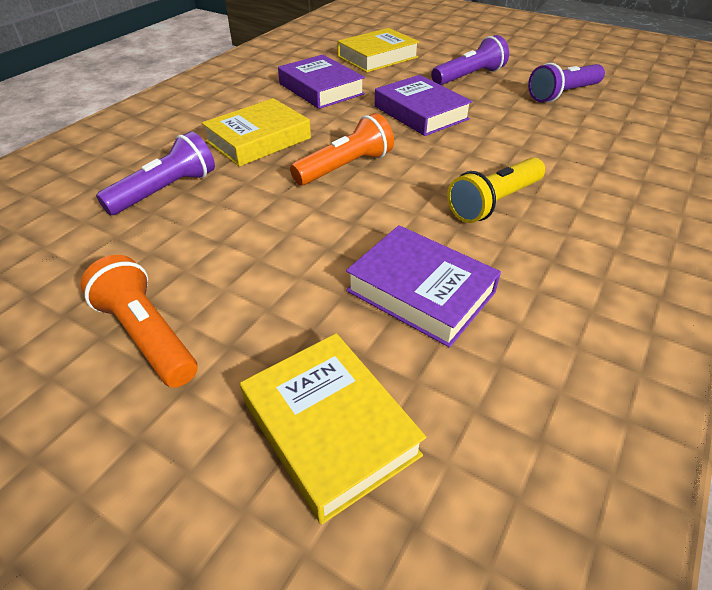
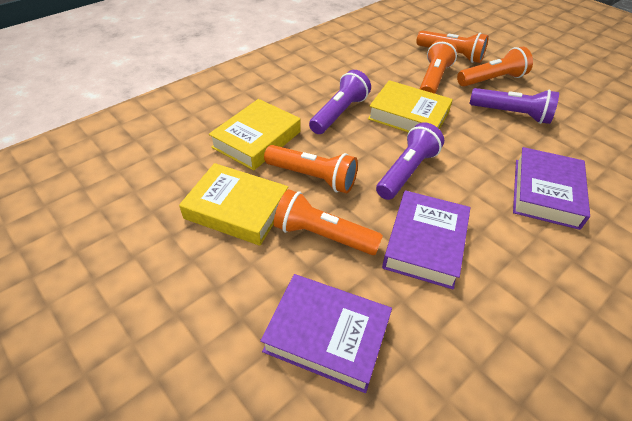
orange flashlight: 2 -> 5
yellow flashlight: 1 -> 0

